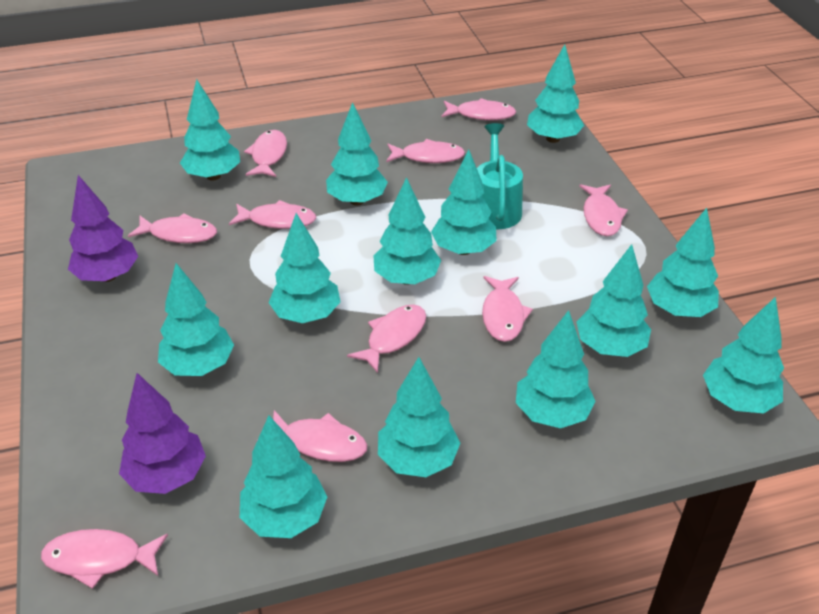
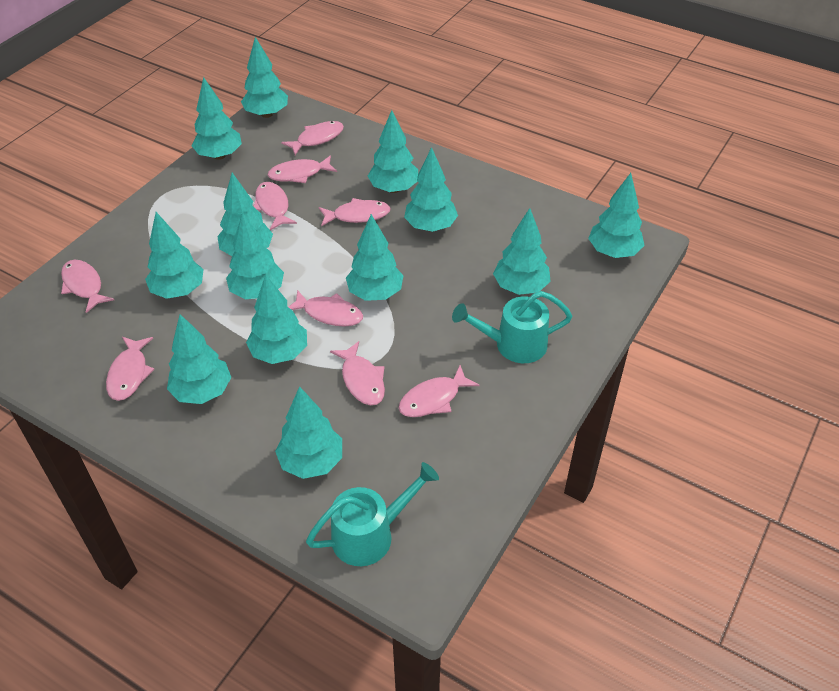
pink fish: 10 -> 9
purple tree: 2 -> 0
turquoise watering can: 1 -> 2

